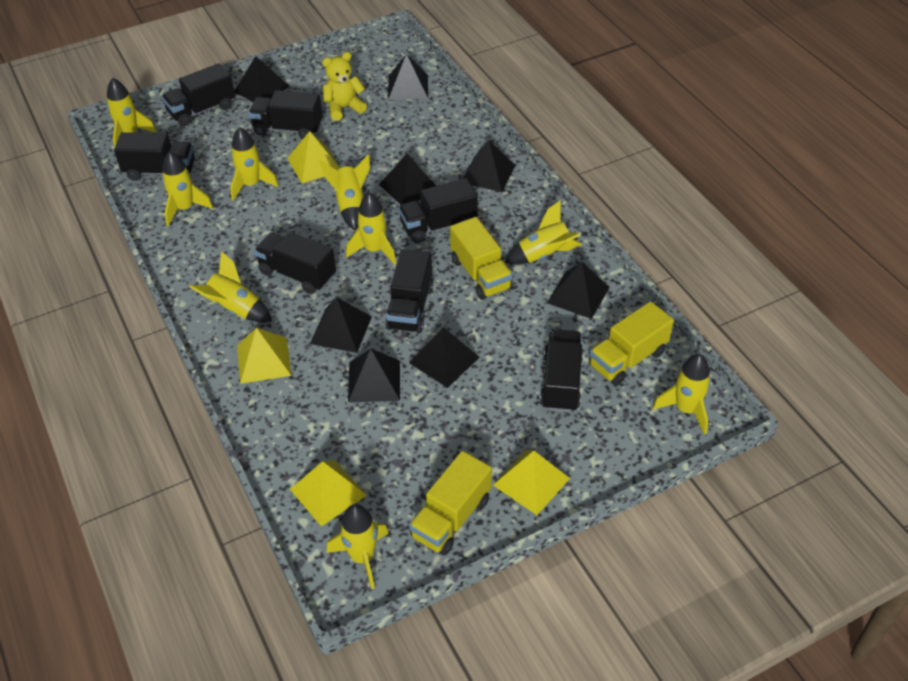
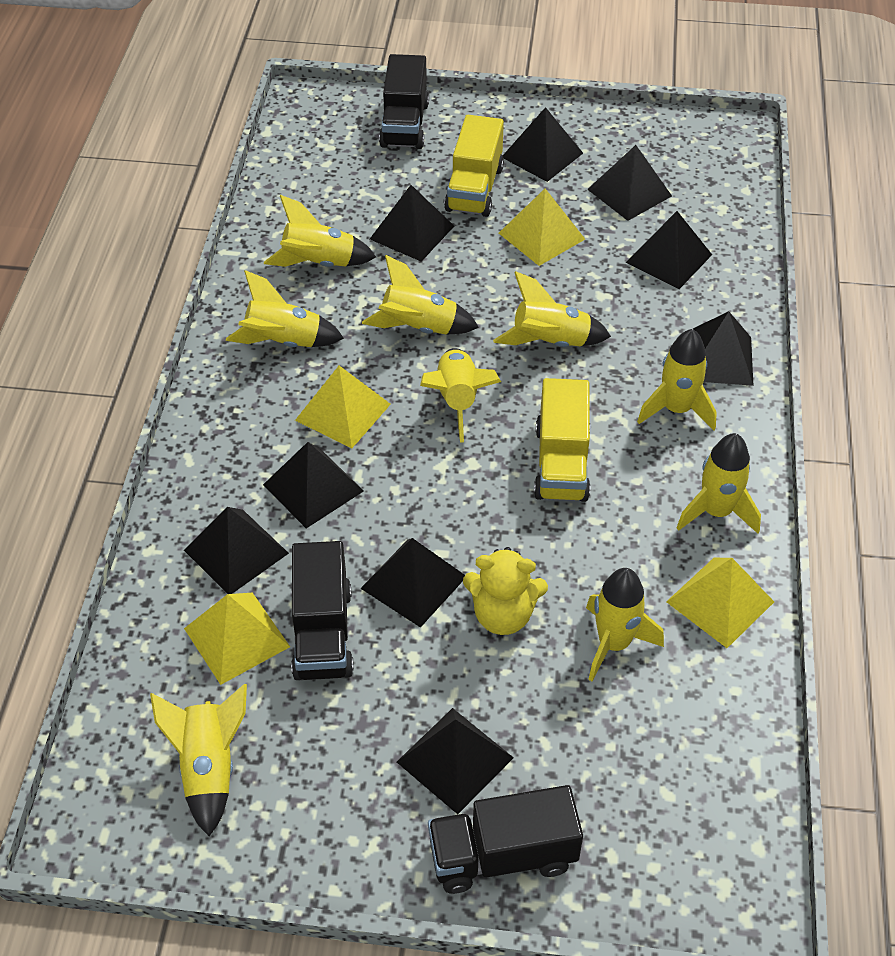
black pyramid: 8 -> 9
black truck: 7 -> 3
yellow truck: 3 -> 2

